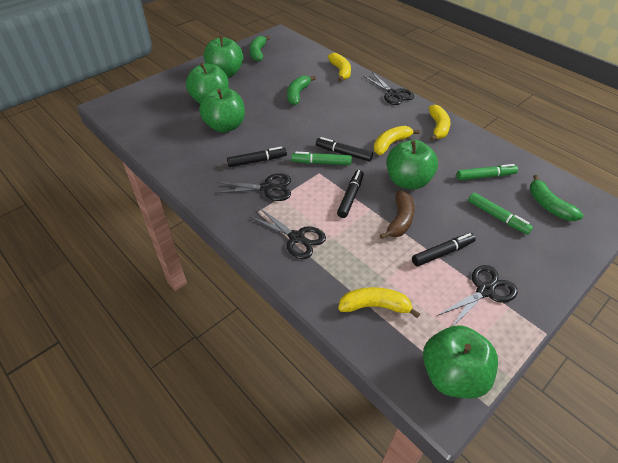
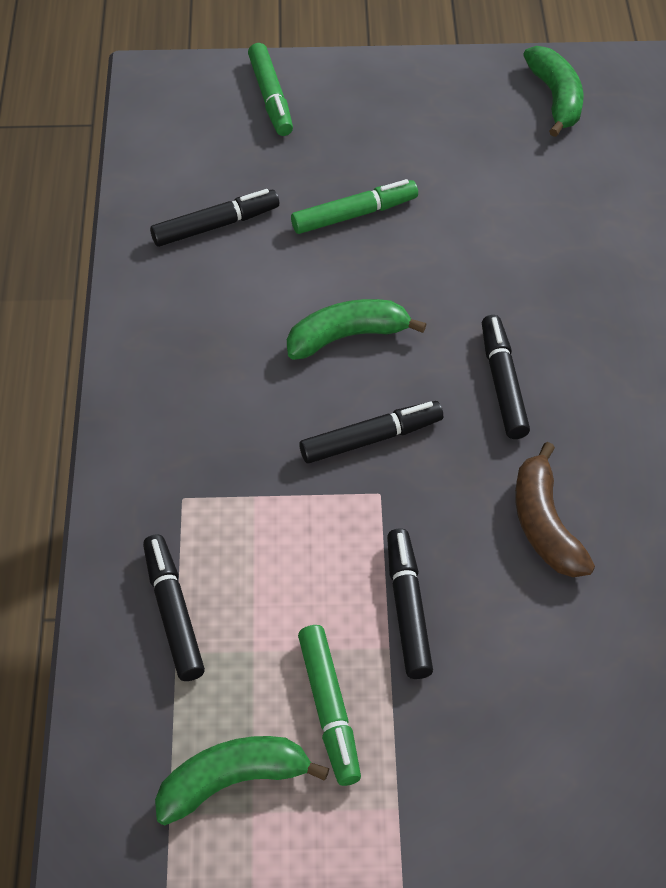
black marker: 4 -> 5
black scissors: 4 -> 0
green apple: 5 -> 0
yellow banana: 4 -> 0

